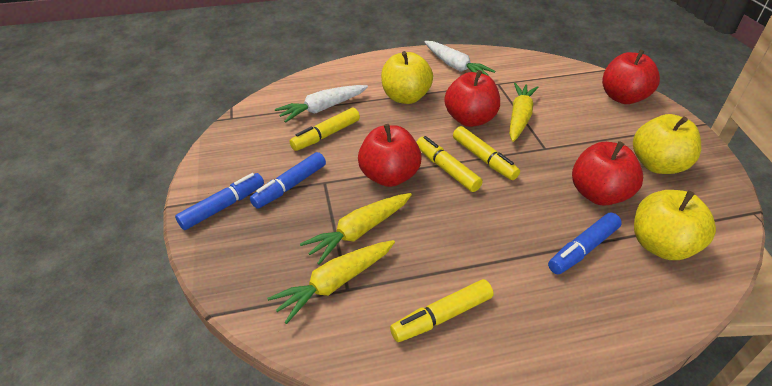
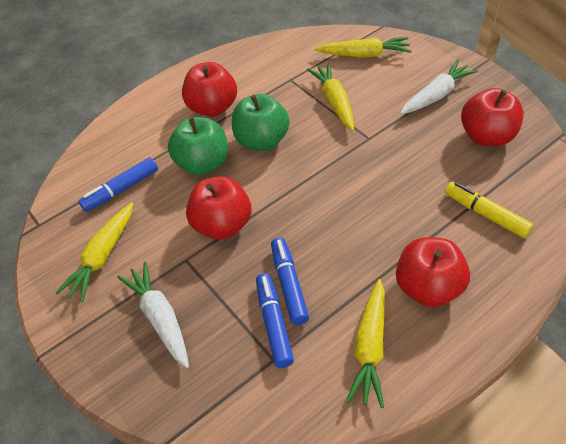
green apple: 0 -> 2
yellow apple: 3 -> 0
yellow carrot: 3 -> 4
yellow marker: 4 -> 1

